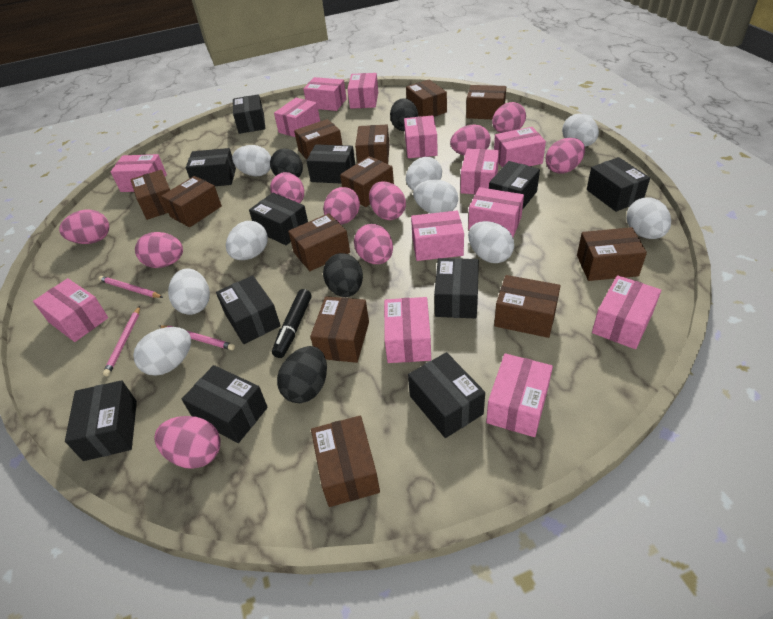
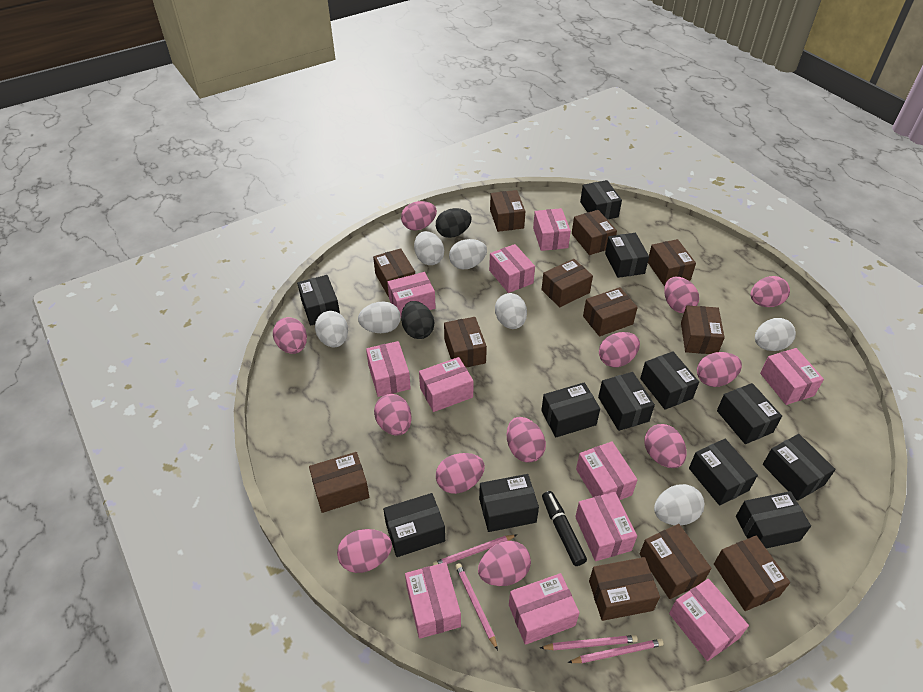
black box: 11 -> 12
black egg: 4 -> 2
pink box: 13 -> 11
pink egg: 10 -> 12
pink pencil: 3 -> 4
white egg: 9 -> 7

